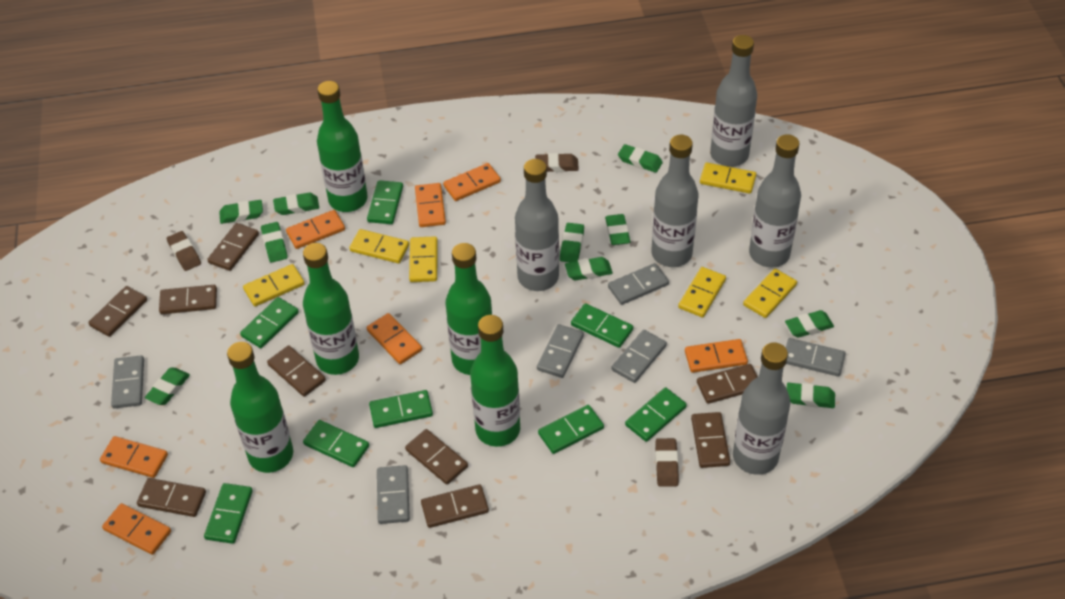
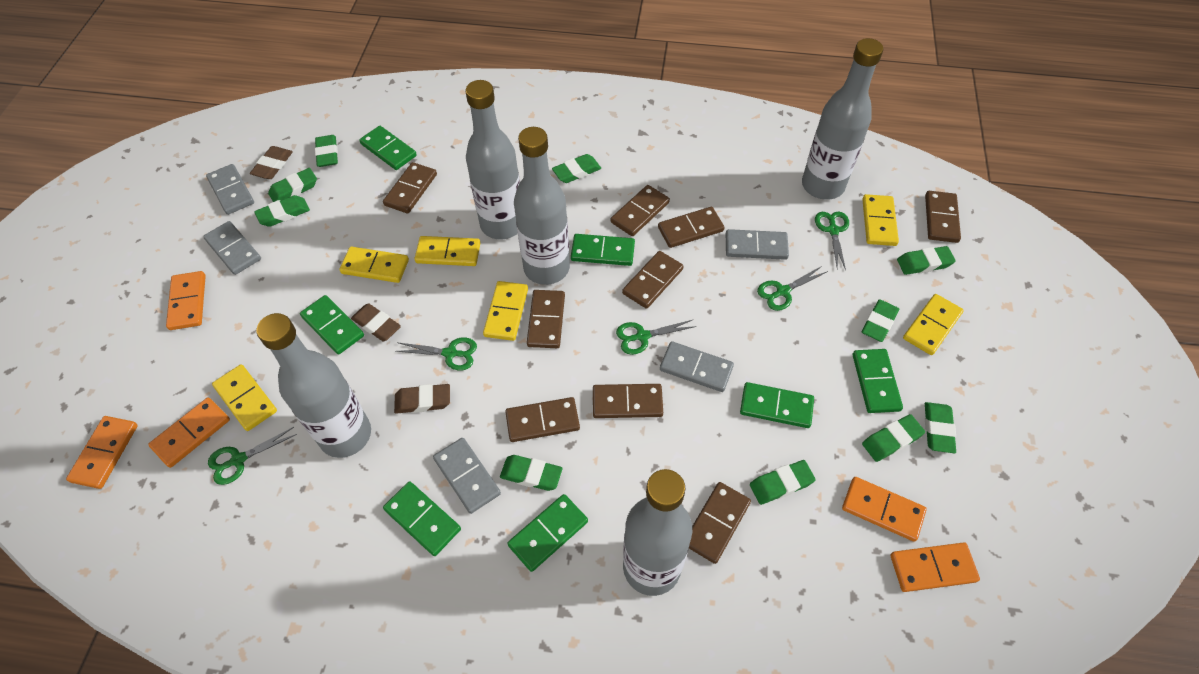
green bottle: 5 -> 0
green domino: 8 -> 7
green scissors: 0 -> 5
grey domino: 6 -> 5
orange domino: 7 -> 5

